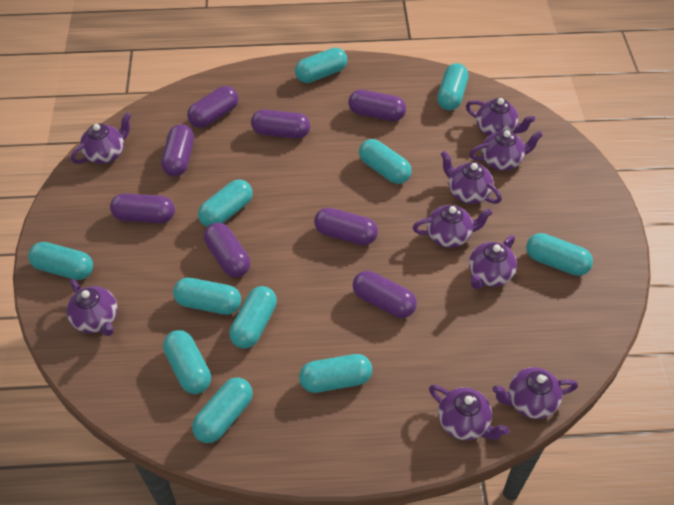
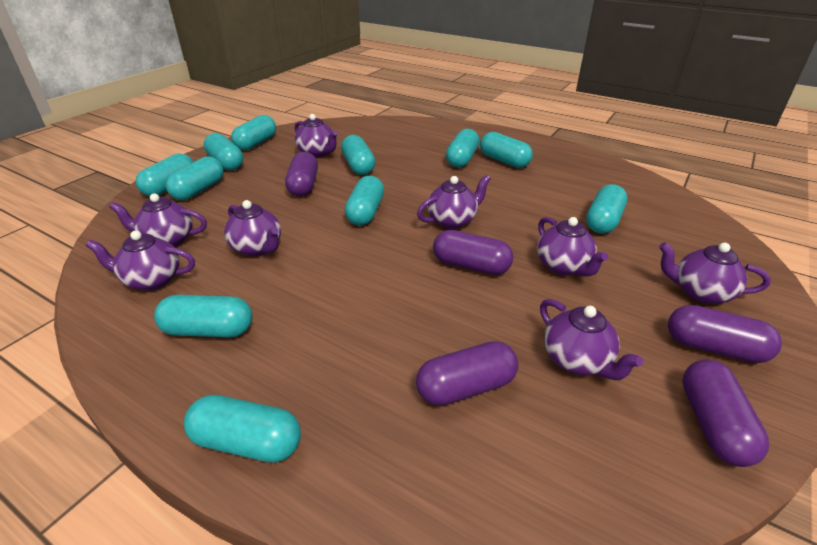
purple capsule: 8 -> 5
purple teapot: 9 -> 8

